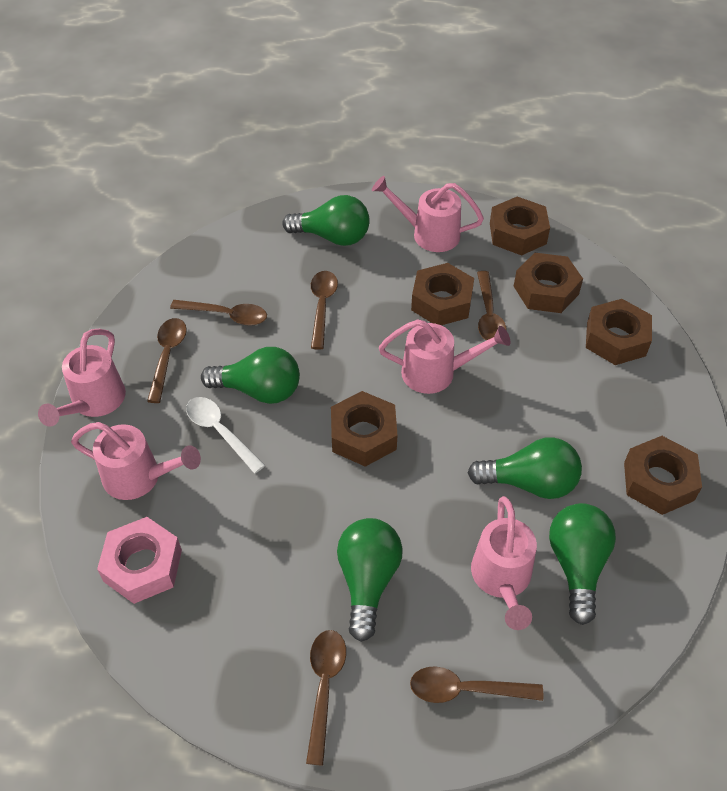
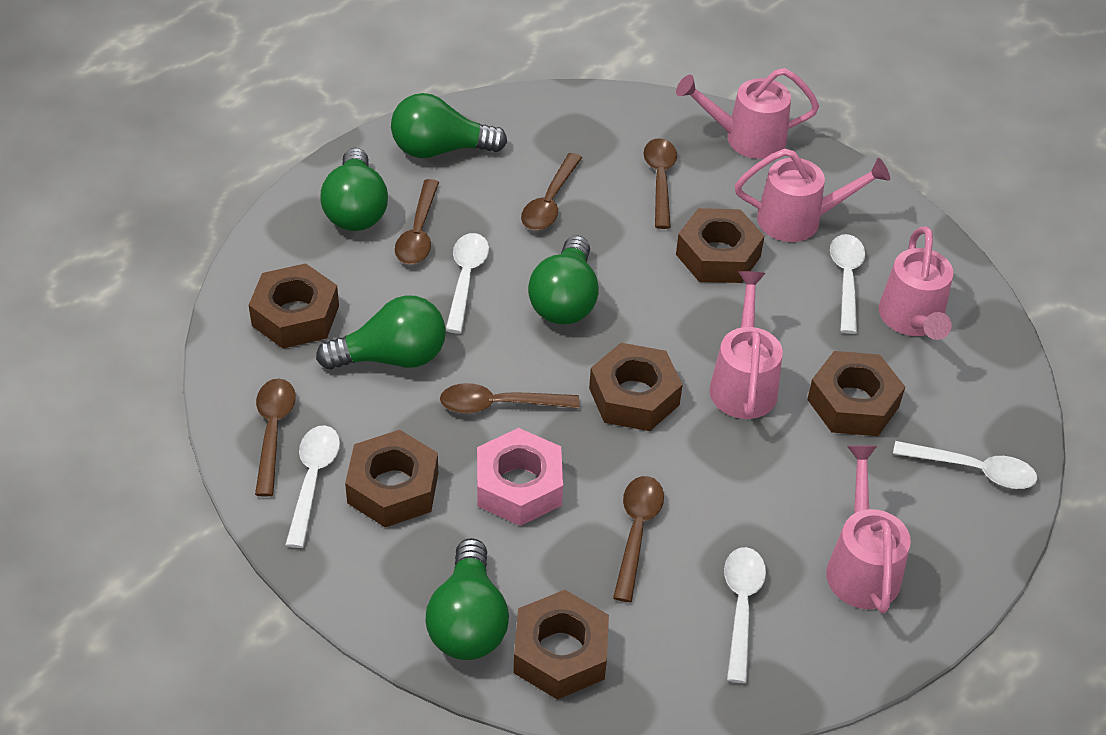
white spoon: 1 -> 5

